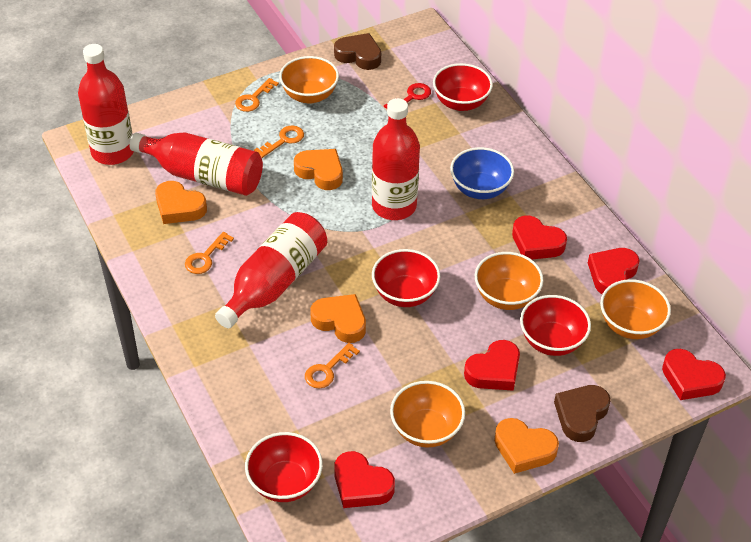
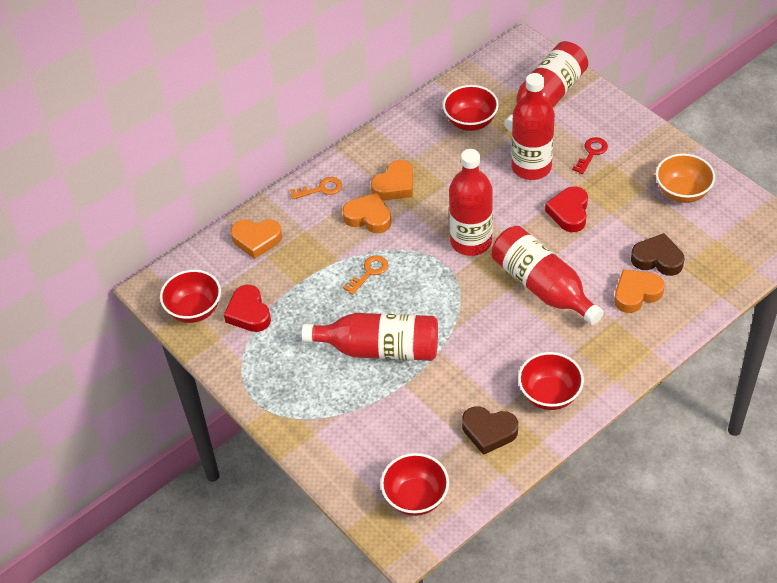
blue bowl: 1 -> 0
orange bowl: 4 -> 1
orange key: 4 -> 2
red bottle: 4 -> 5
red heart: 5 -> 2

